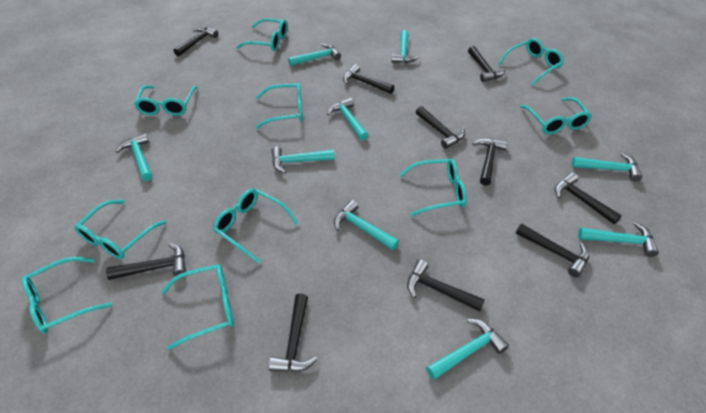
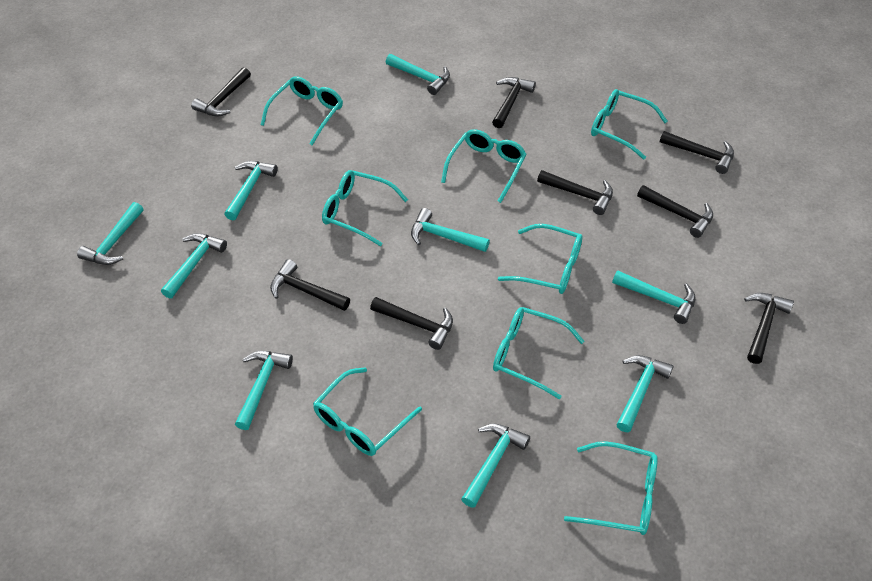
black hammer: 10 -> 8
turquoise glasses: 10 -> 8

